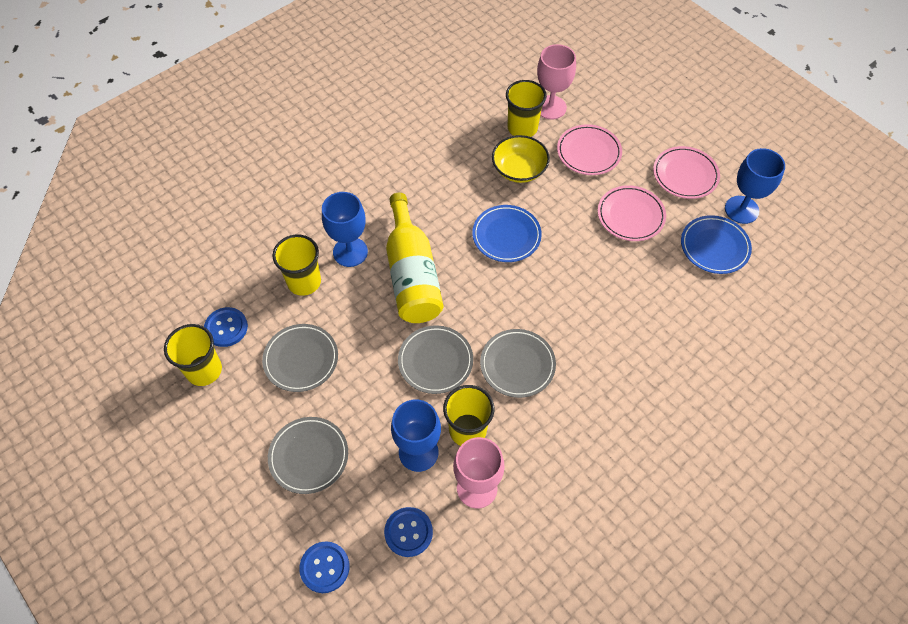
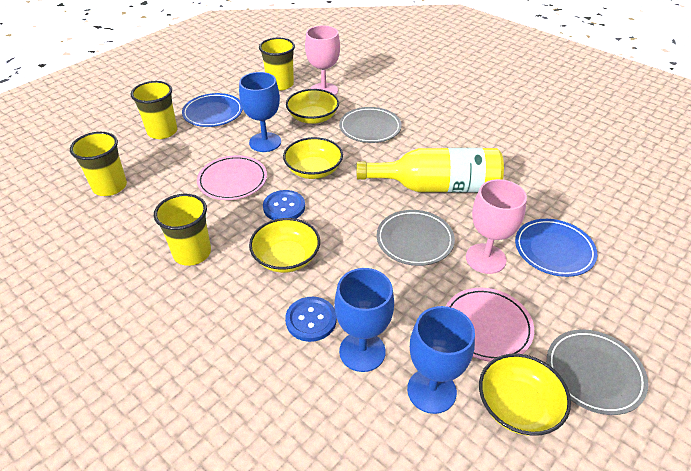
blue button: 3 -> 2
grey plate: 4 -> 3
pink plate: 3 -> 2
yellow bowl: 1 -> 4

